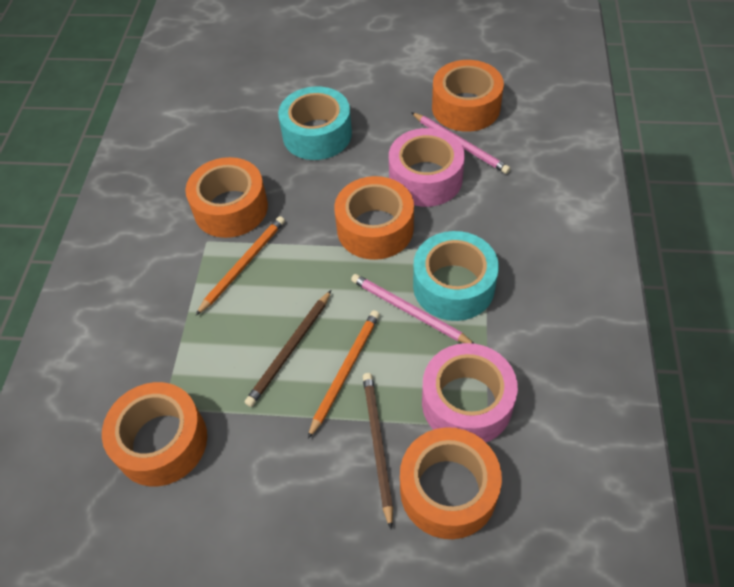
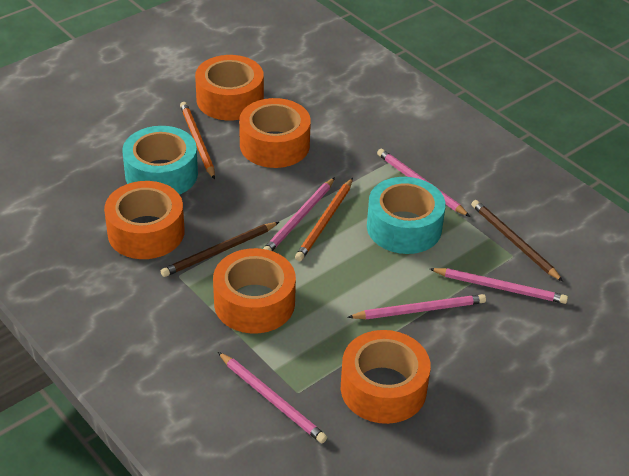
pink pencil: 2 -> 5
pink tape: 2 -> 0

